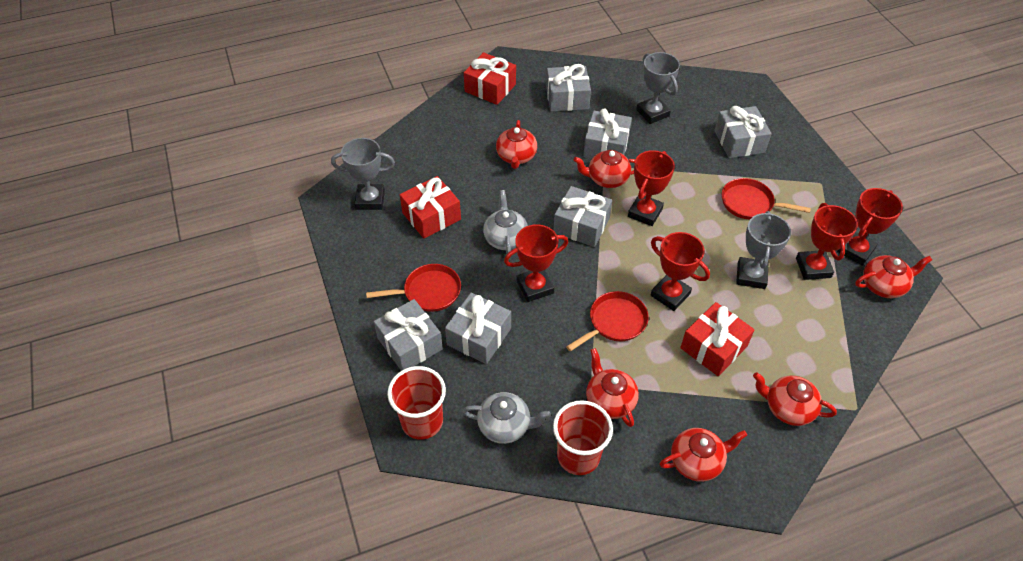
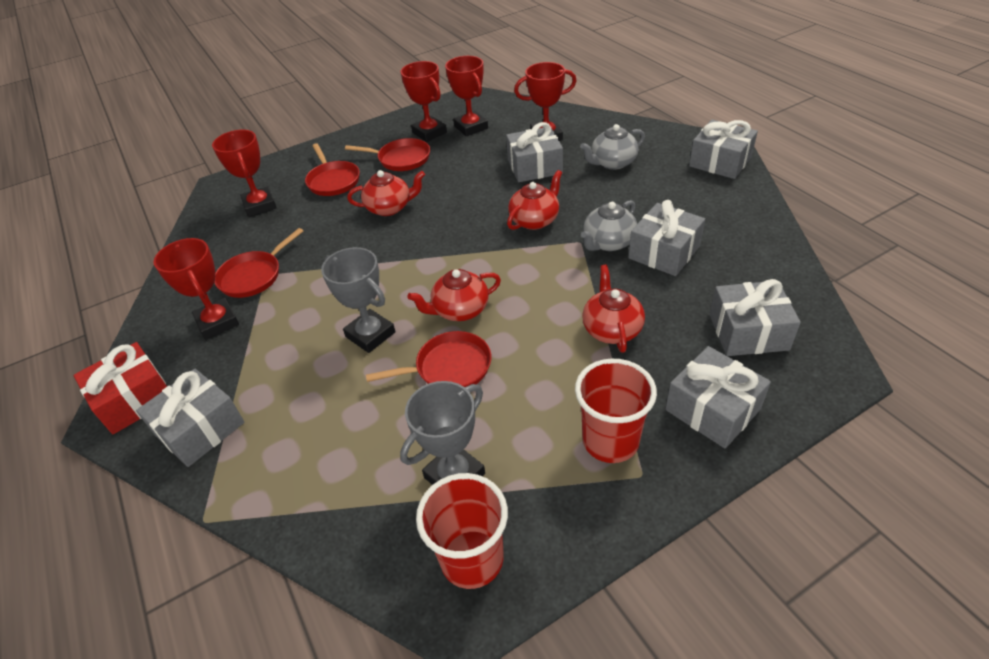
grey trophy: 3 -> 2
red gift: 3 -> 1
red pan: 3 -> 4
red teapot: 6 -> 4

